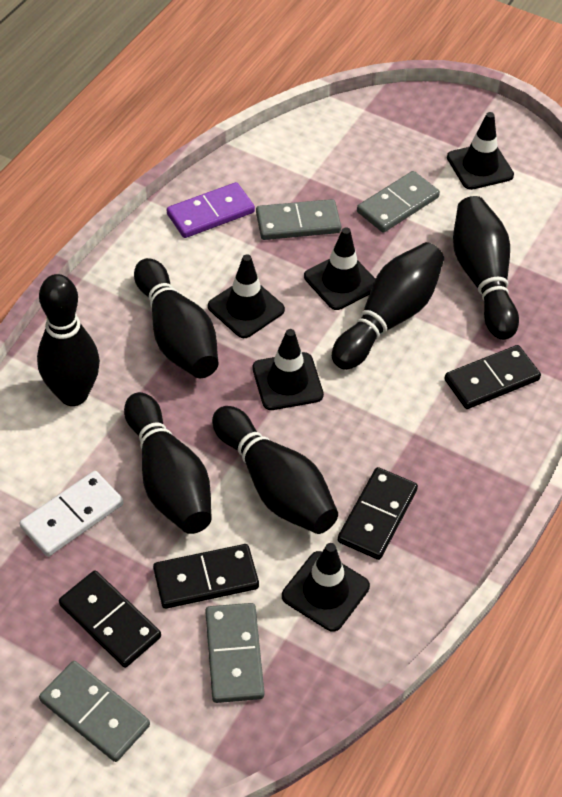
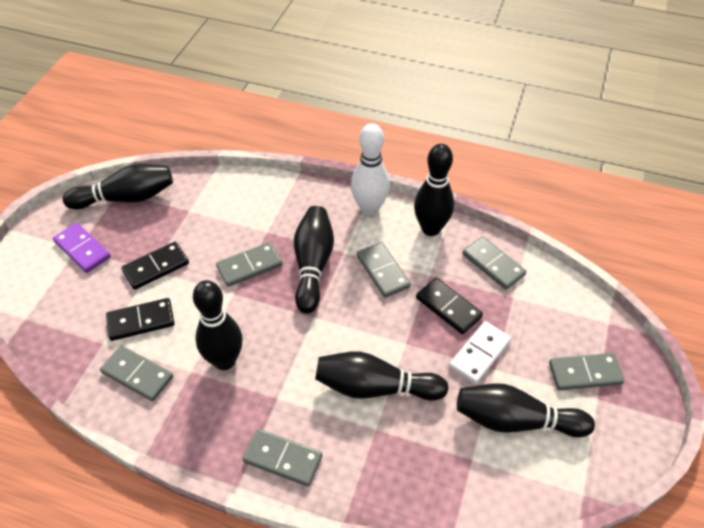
black domino: 4 -> 3
black traffic cone: 5 -> 0
grey domino: 4 -> 6
white bowling pin: 0 -> 1

